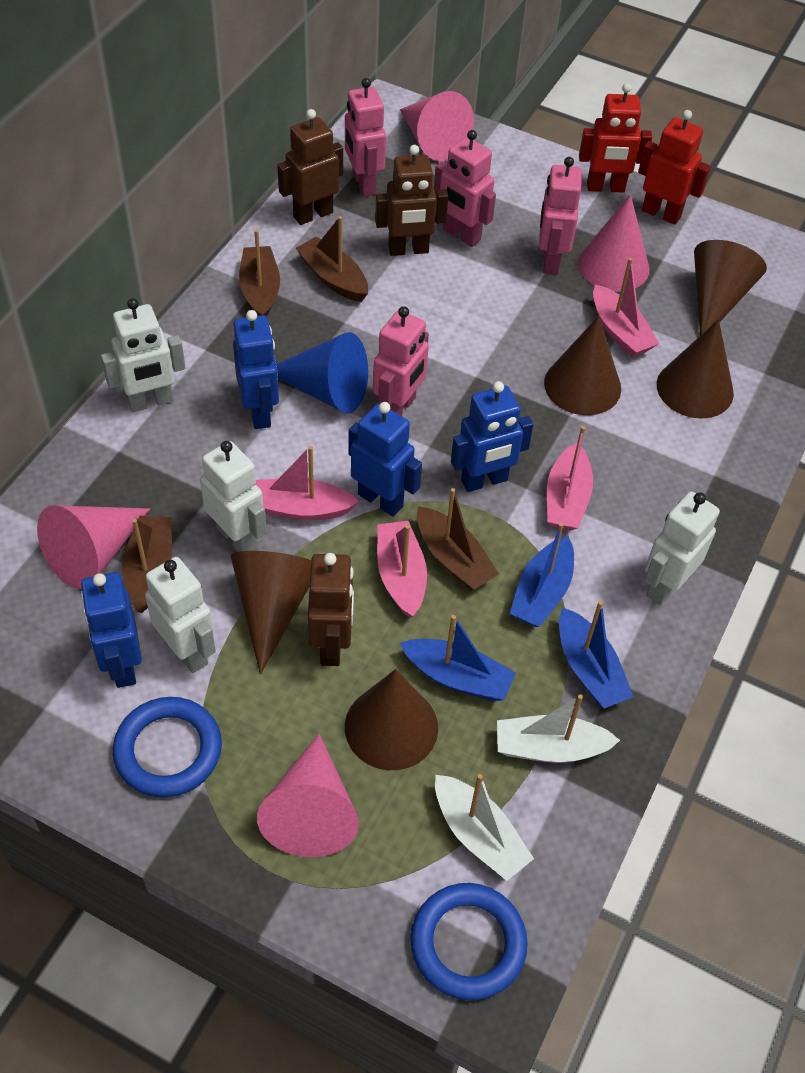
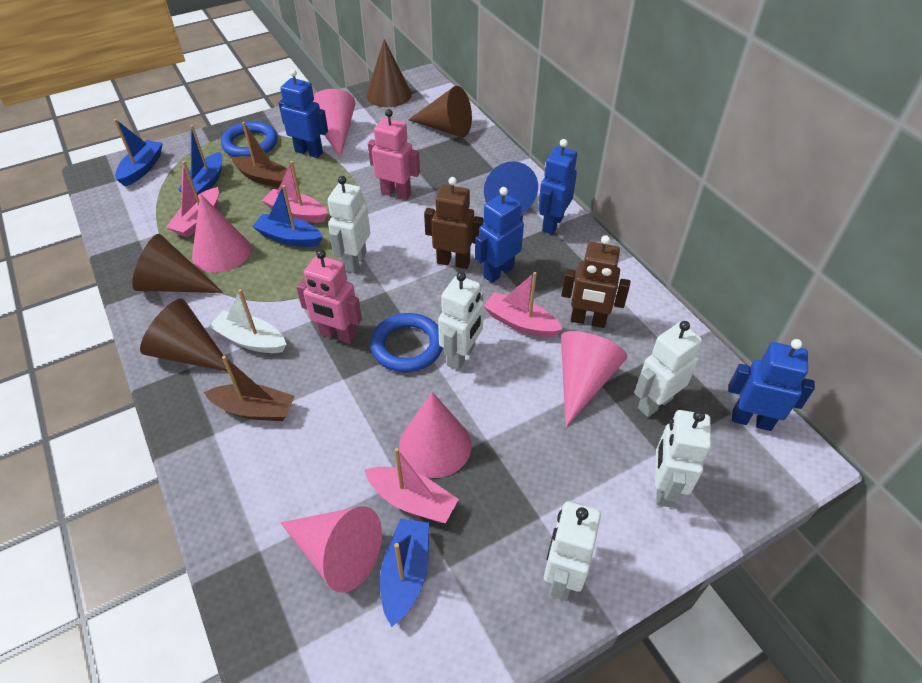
blue boat: 3 -> 4
brown boat: 4 -> 2
brown cone: 5 -> 4
brown robot: 3 -> 2
pink cone: 4 -> 5
pink robot: 4 -> 2
red robot: 2 -> 0
white boat: 2 -> 1
white robot: 4 -> 5

